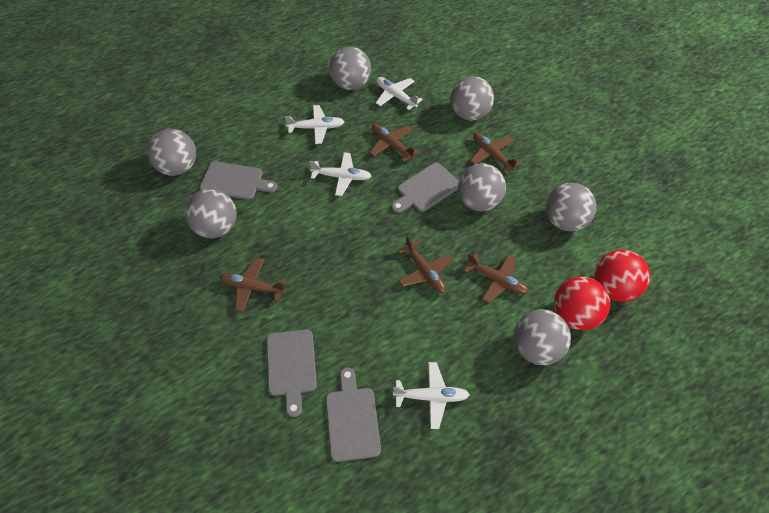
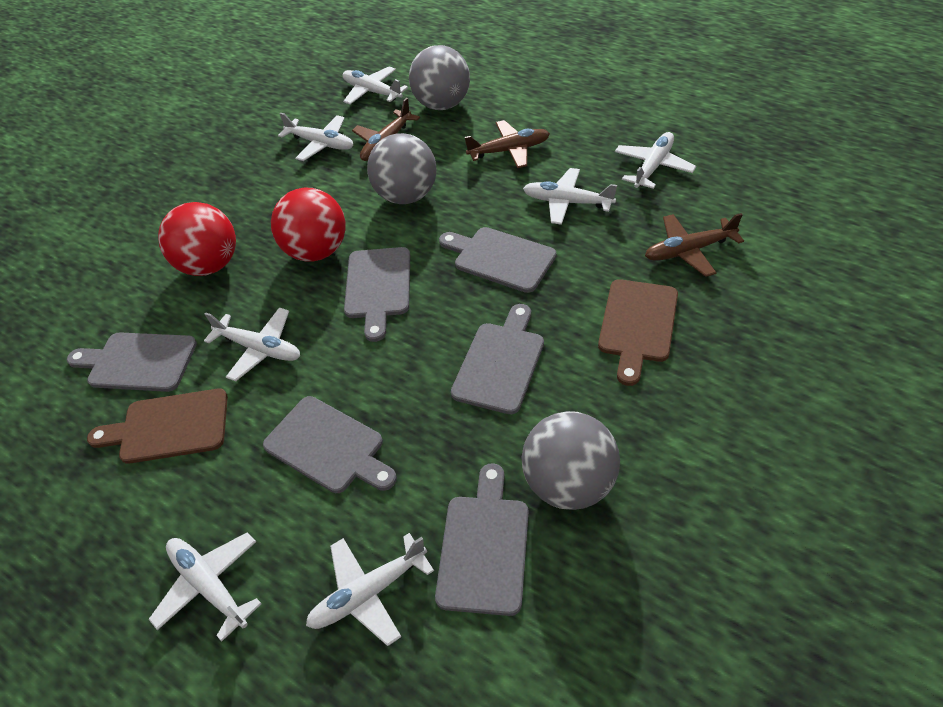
brown cutting board: 0 -> 2
brown plane: 5 -> 3
grey ball: 7 -> 3
grey cutting board: 4 -> 6
white plane: 4 -> 7

